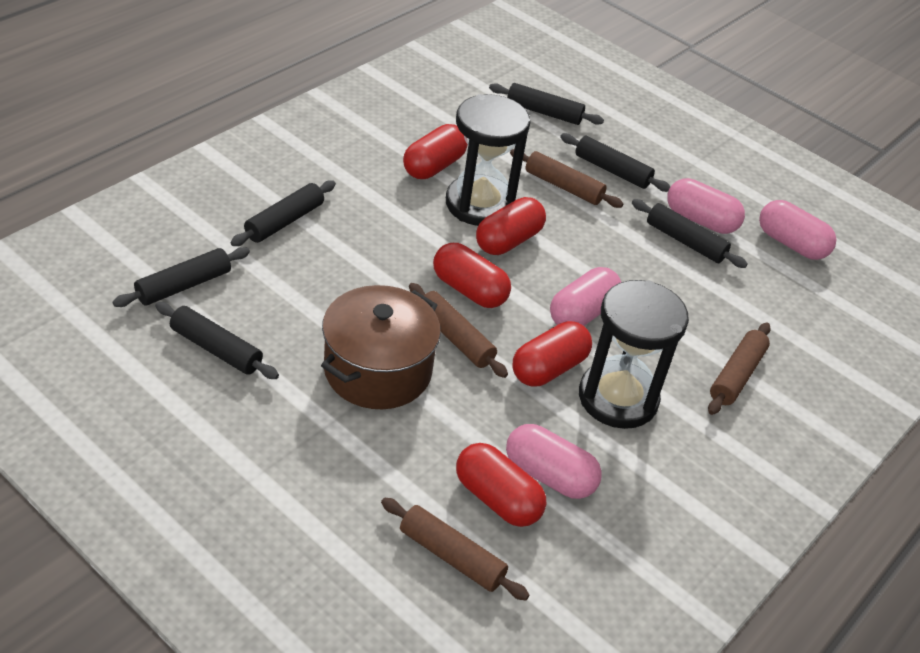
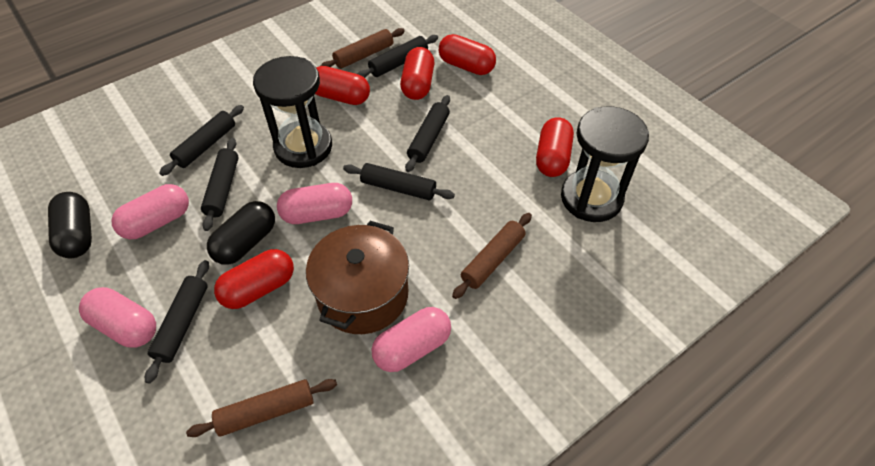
black capsule: 0 -> 2
brown rolling pin: 4 -> 3

